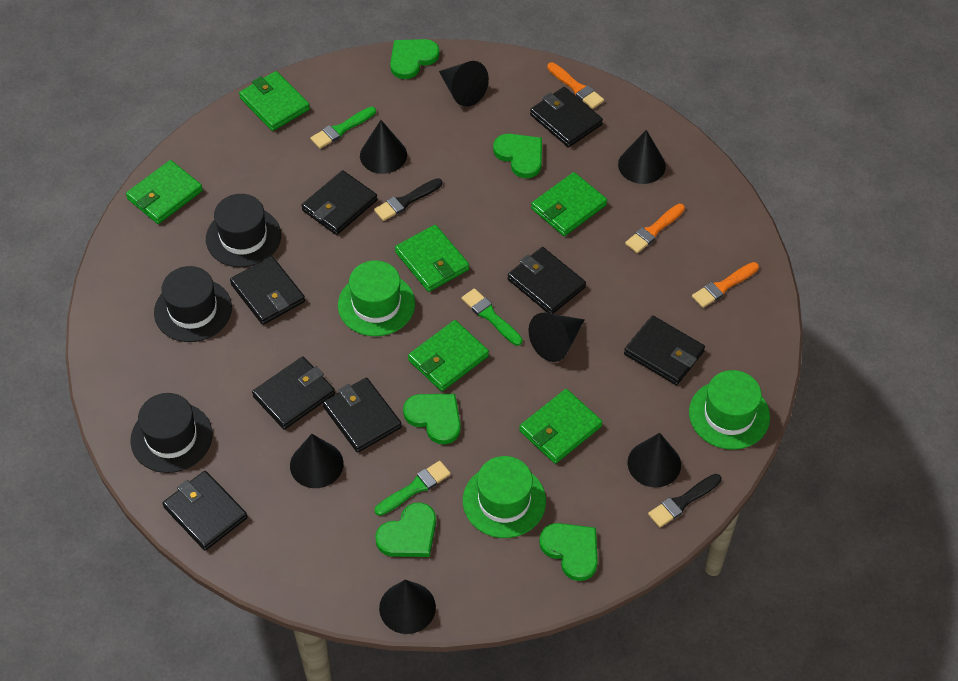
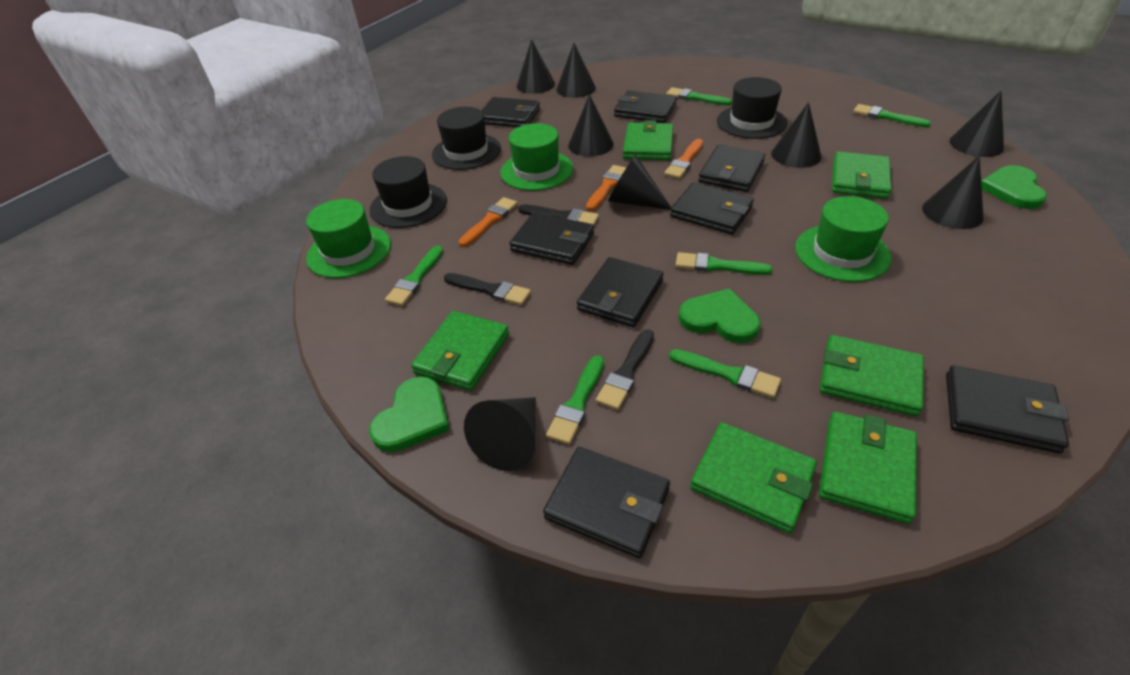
black brush: 2 -> 3
black cone: 7 -> 8
green brush: 3 -> 6
green heart: 5 -> 3

